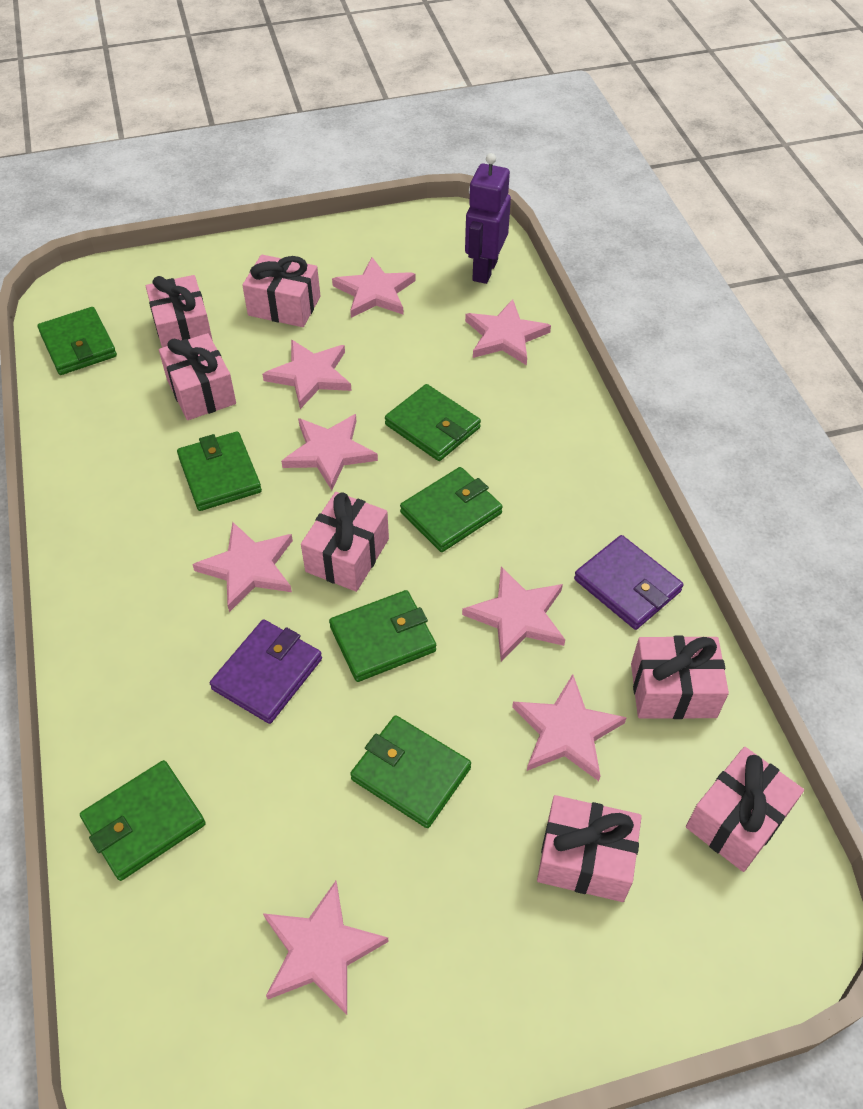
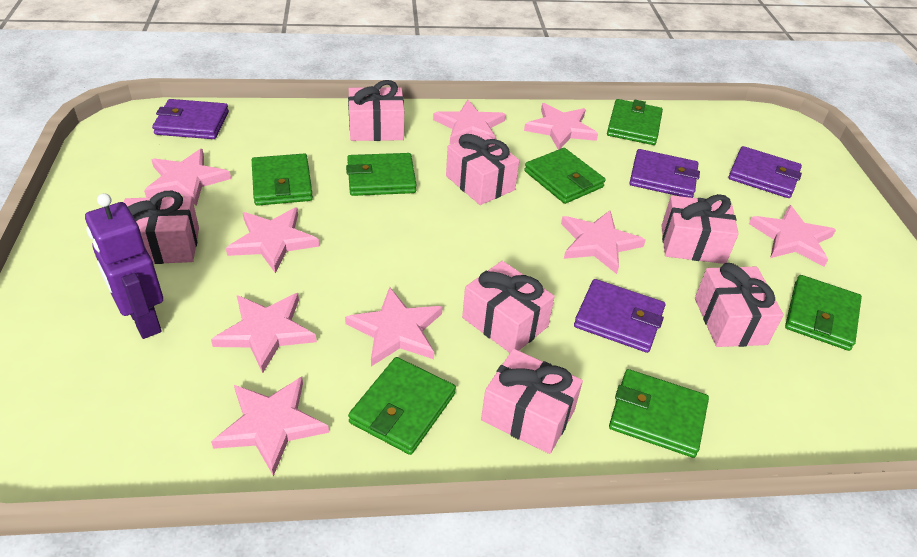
pink star: 8 -> 9
purple wallet: 2 -> 4

